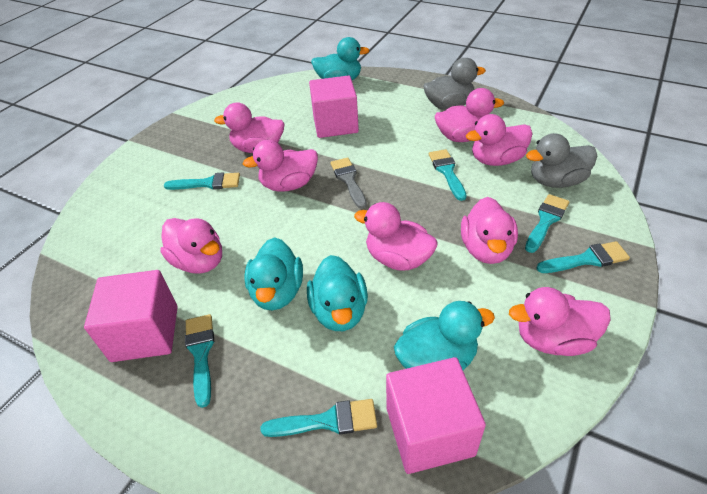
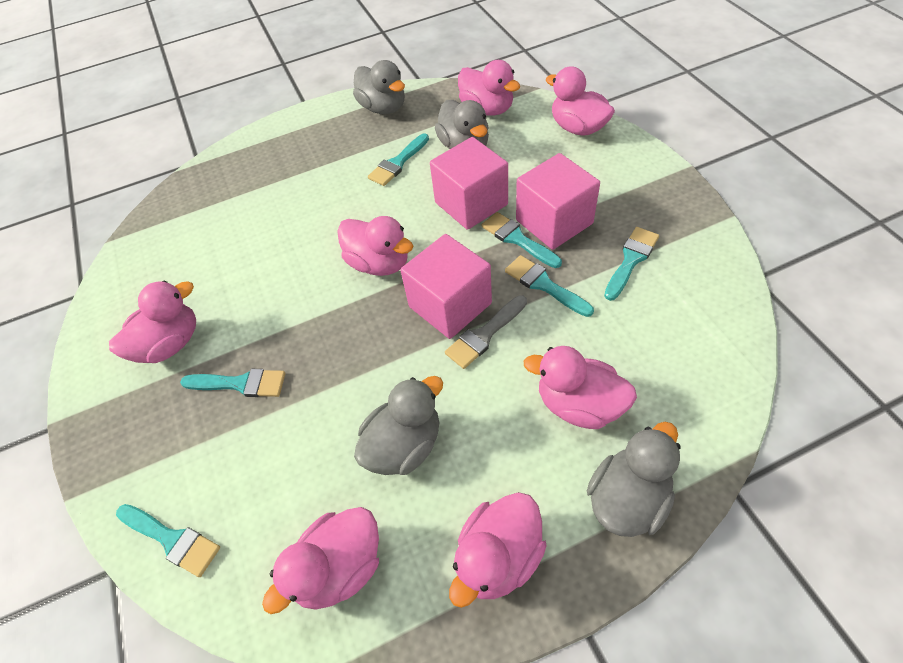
grey duck: 2 -> 4
pink duck: 8 -> 7
turquoise duck: 4 -> 0

